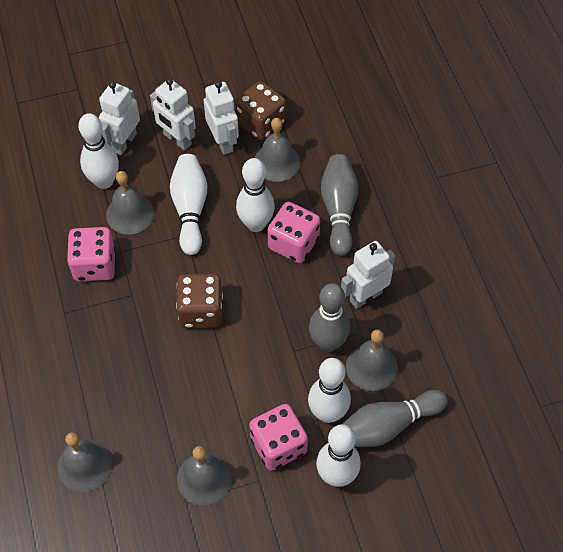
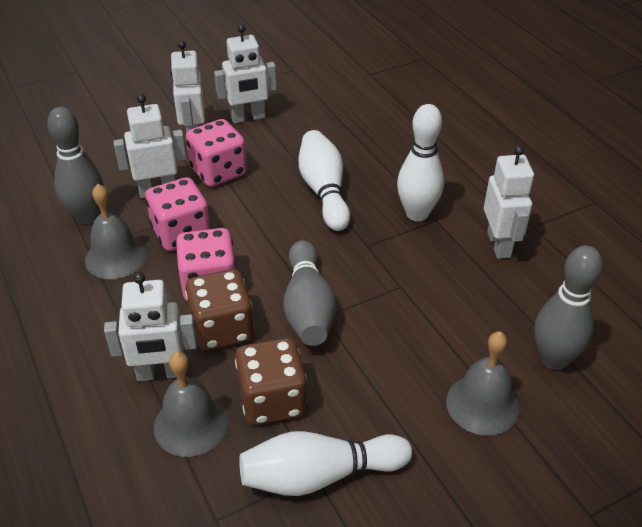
grey bell: 5 -> 3
white bowling pin: 5 -> 3
white robot: 4 -> 5

